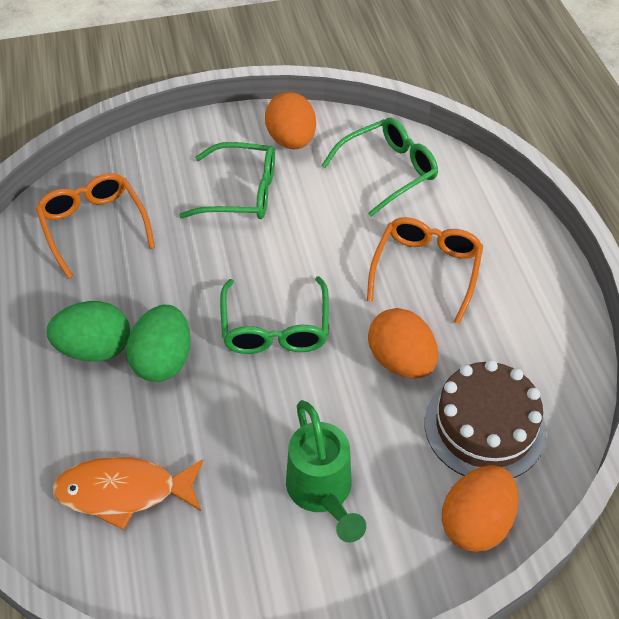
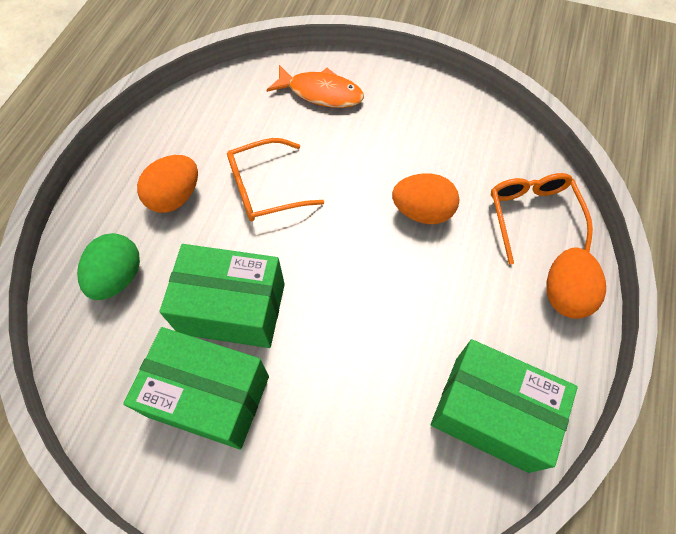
brown cake: 1 -> 0
green box: 0 -> 3
green egg: 2 -> 1
green glasses: 3 -> 0
green watering can: 1 -> 0

